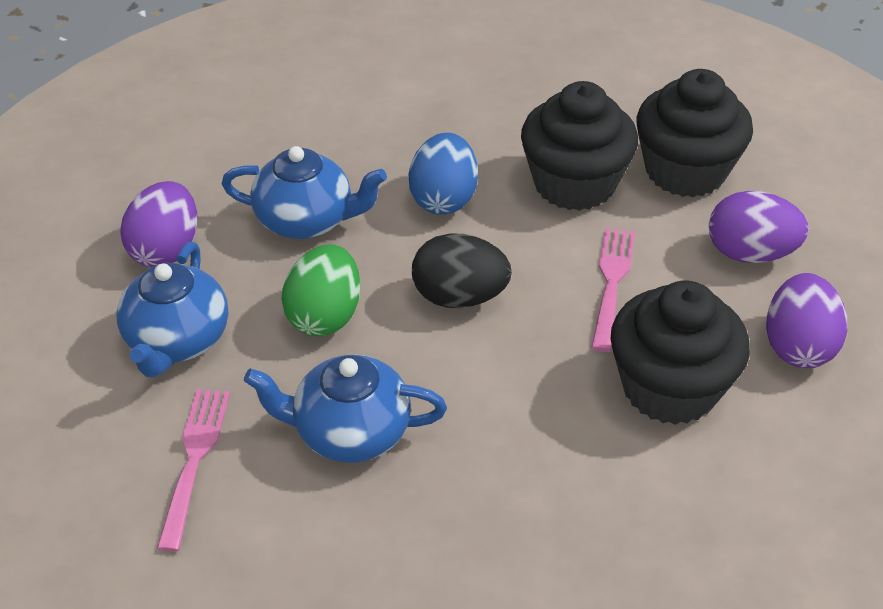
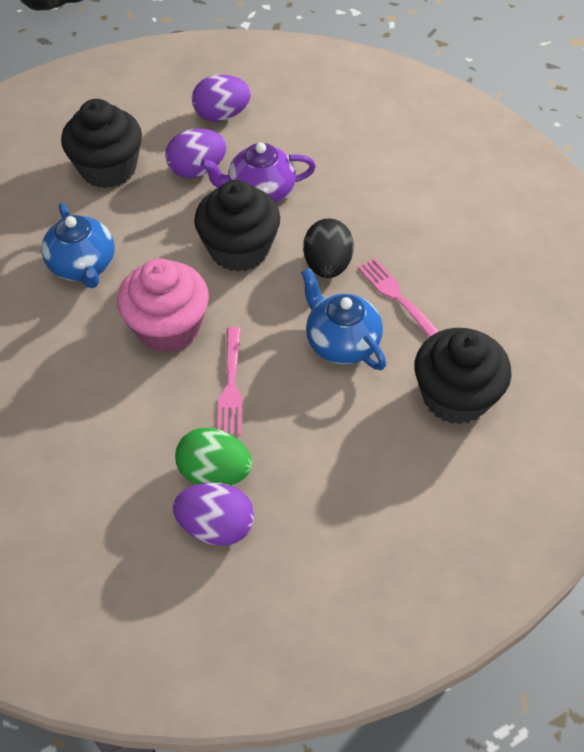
blue egg: 1 -> 0
blue teapot: 3 -> 2
pink cupcake: 0 -> 1
purple teapot: 0 -> 1

